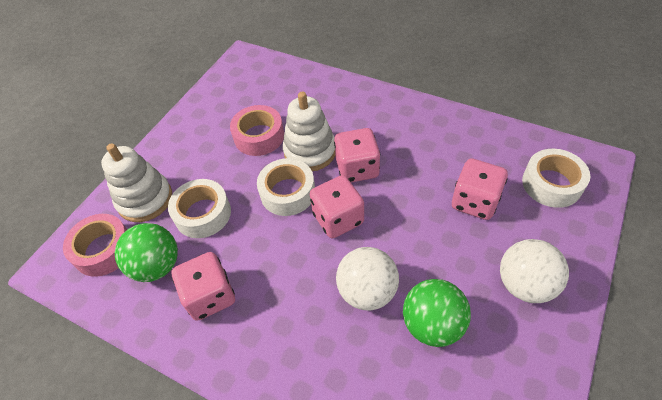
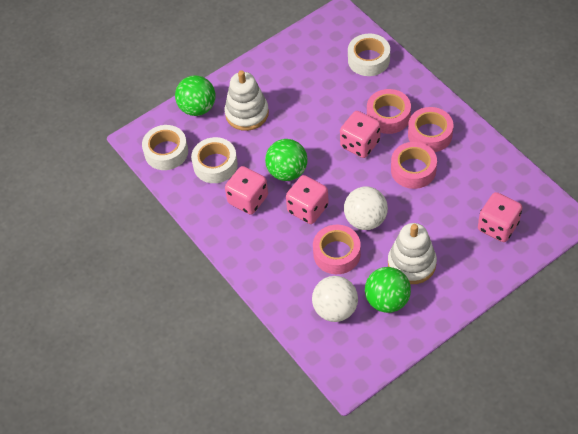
green ball: 2 -> 3
pink tape: 2 -> 4

